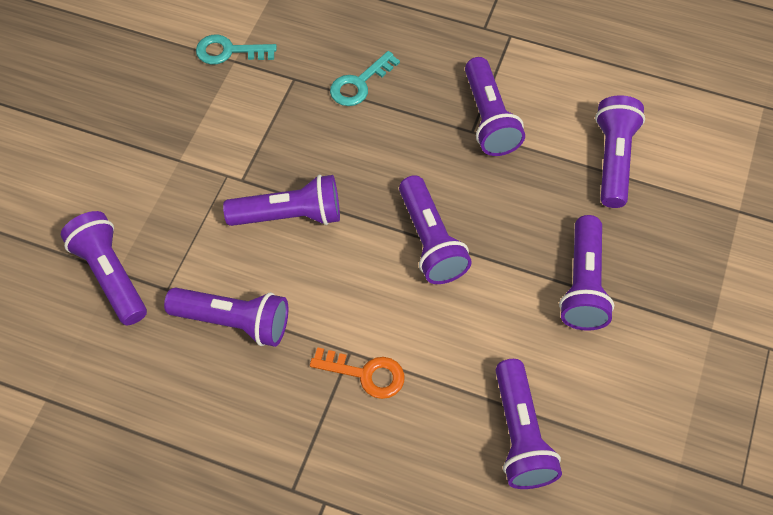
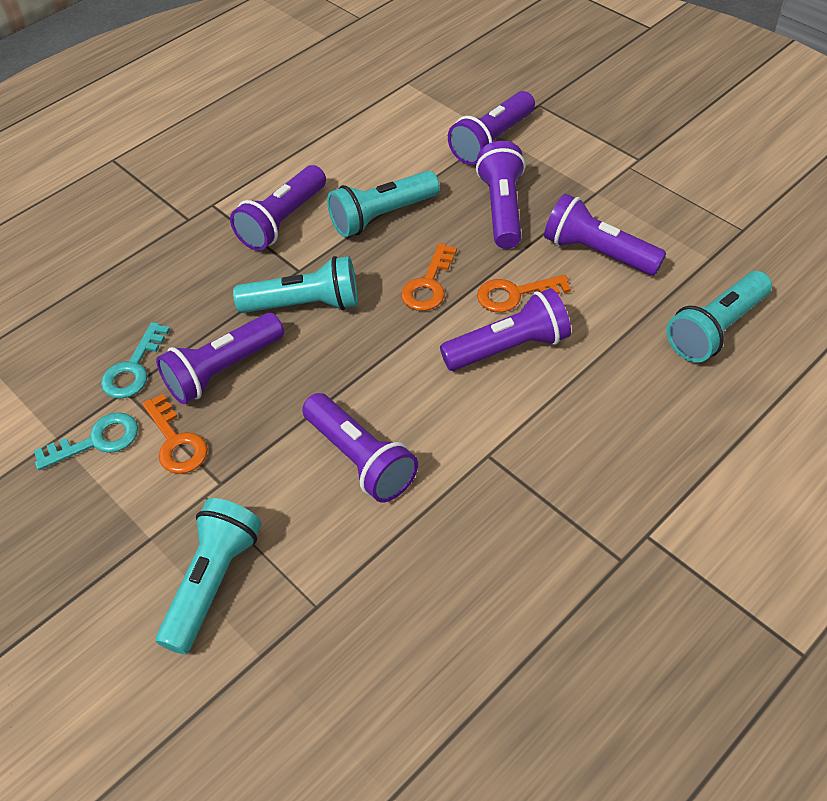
orange key: 1 -> 3
purple flashlight: 8 -> 7
turquoise flashlight: 0 -> 4

